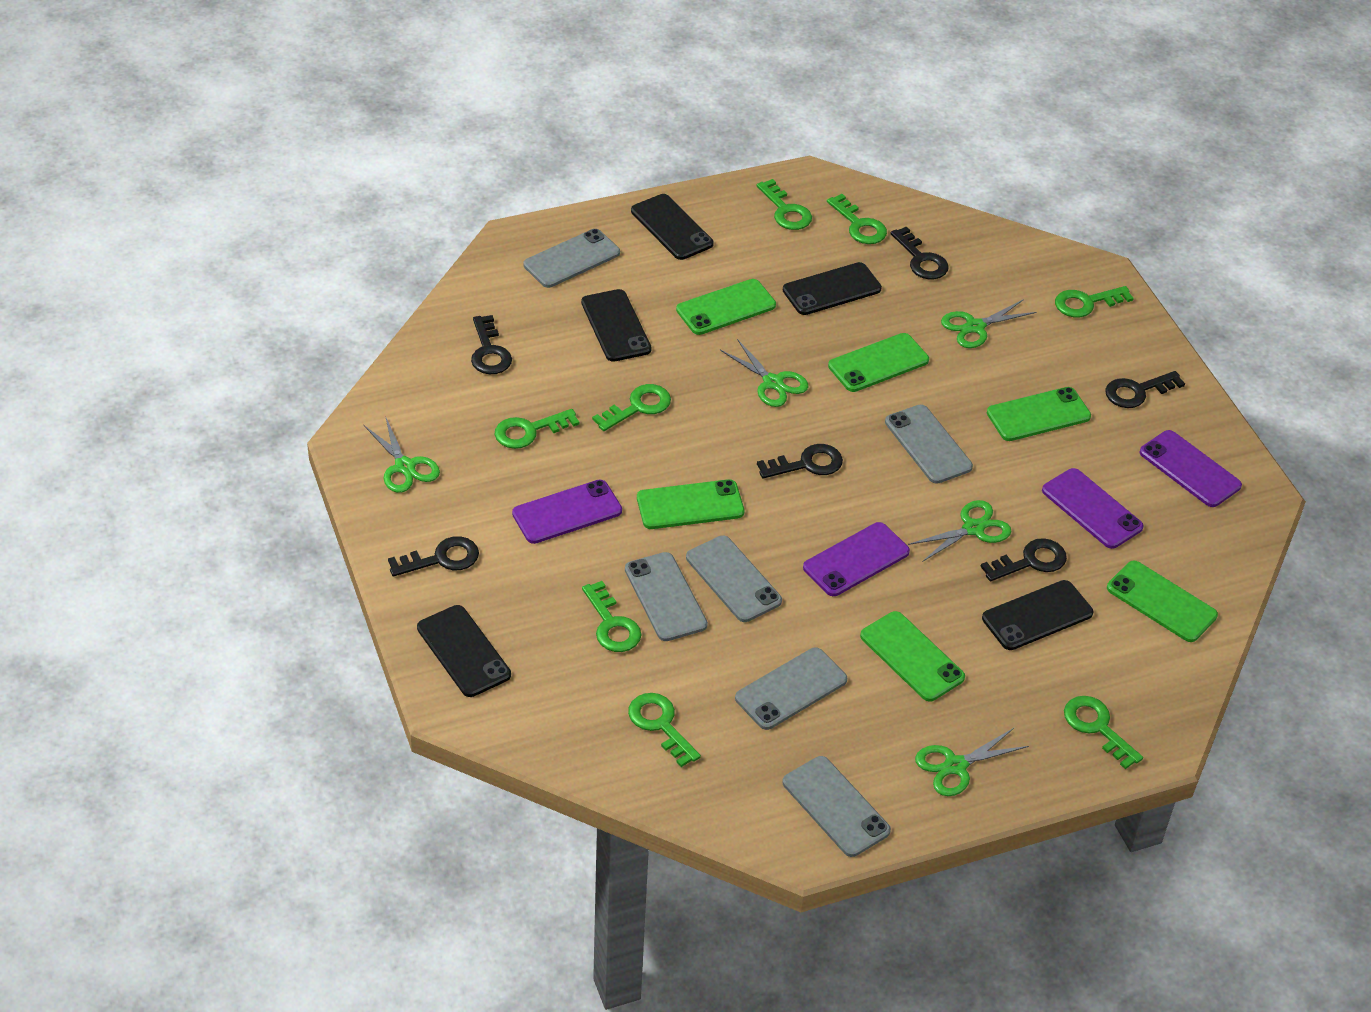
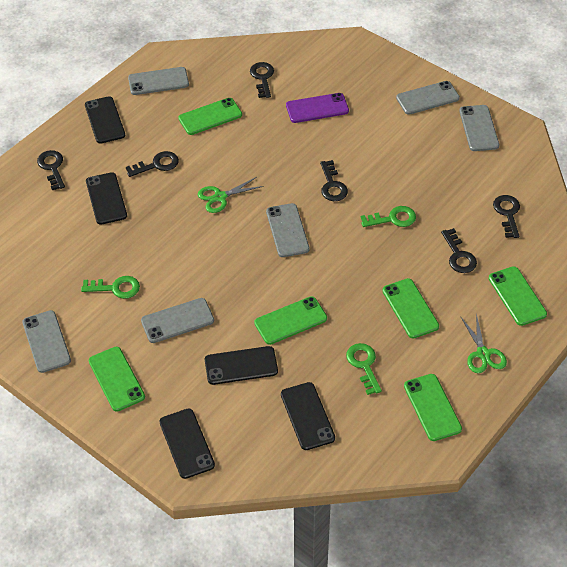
green key: 8 -> 3
green scissors: 5 -> 2
purple phone: 4 -> 1

